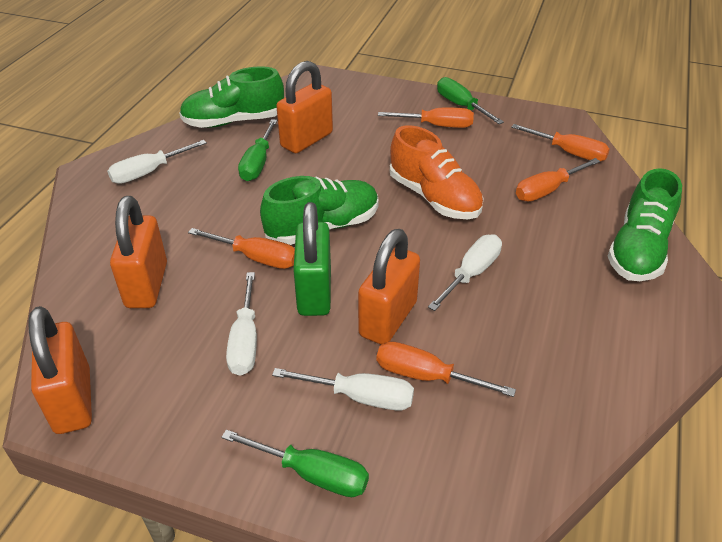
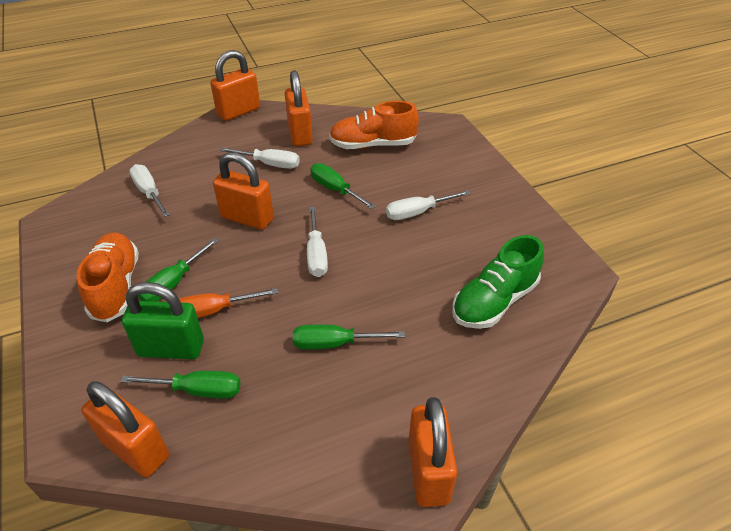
green screwdriver: 3 -> 4
green shoe: 3 -> 1
orange padlock: 4 -> 5
orange screwdriver: 5 -> 1
orange shoe: 1 -> 2

